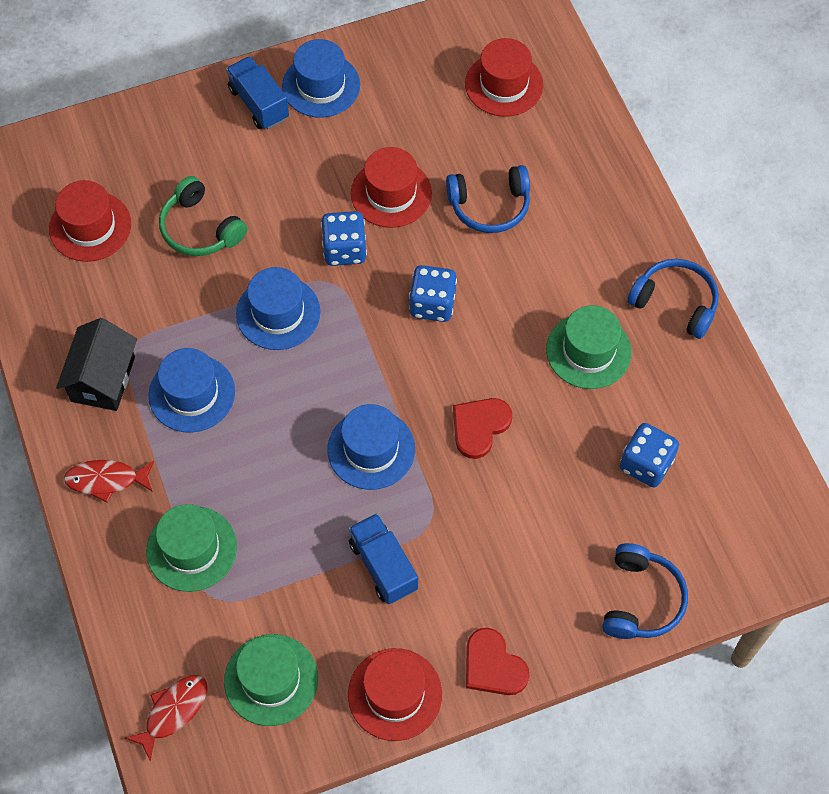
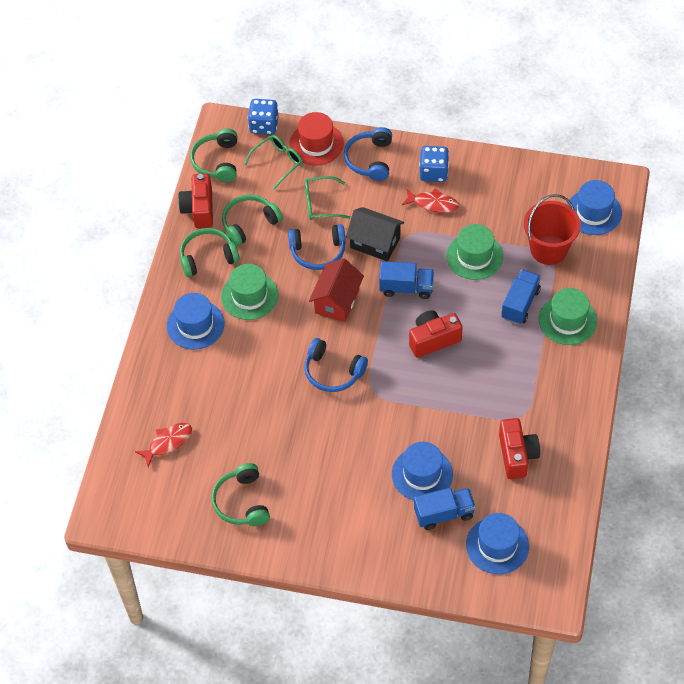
blue dice: 3 -> 2
blue truck: 2 -> 3
green glasses: 0 -> 2
green headphones: 1 -> 4
red bucket: 0 -> 1
red camera: 0 -> 3
red hat: 4 -> 1
red heart: 2 -> 0
red house: 0 -> 1

